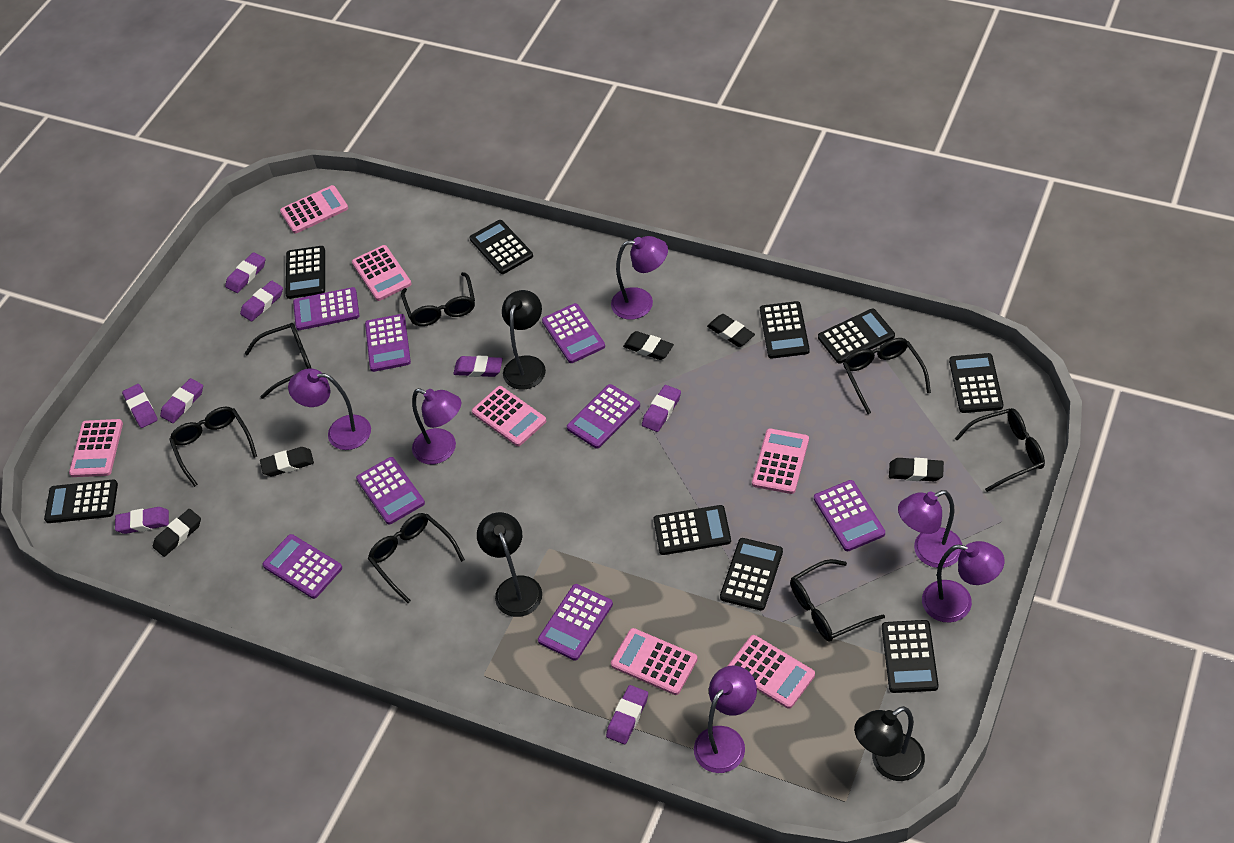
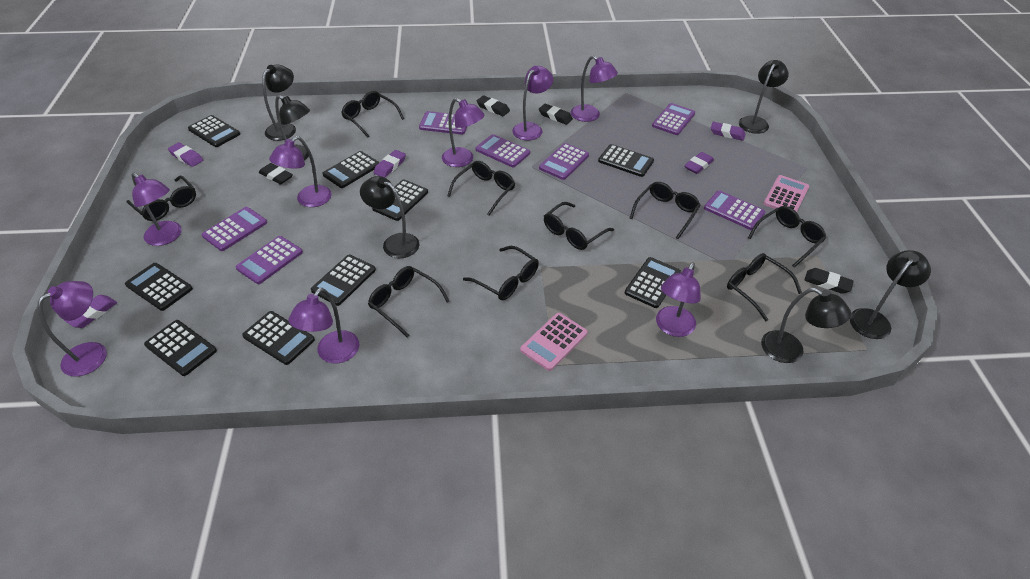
black eraser: 5 -> 4
black glasses: 7 -> 9
black lamp: 3 -> 6
pink calculator: 7 -> 2
purple calculator: 8 -> 7
purple eraser: 8 -> 5
purple lamp: 6 -> 8

